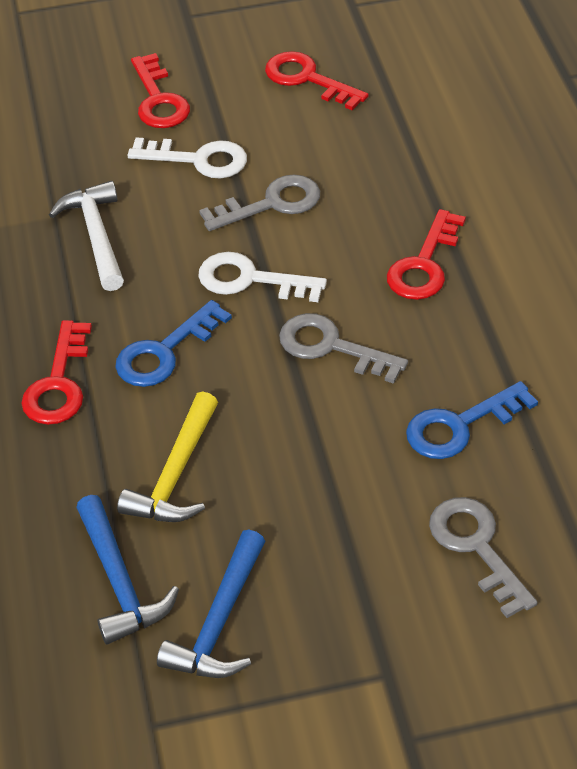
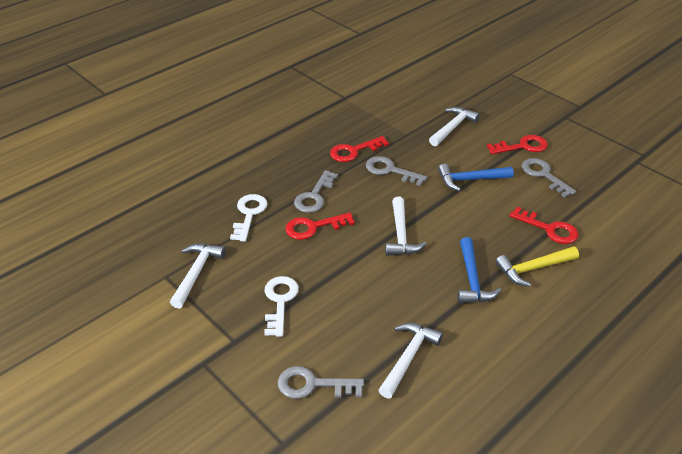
blue key: 2 -> 0
grey key: 3 -> 4
white hammer: 1 -> 4

